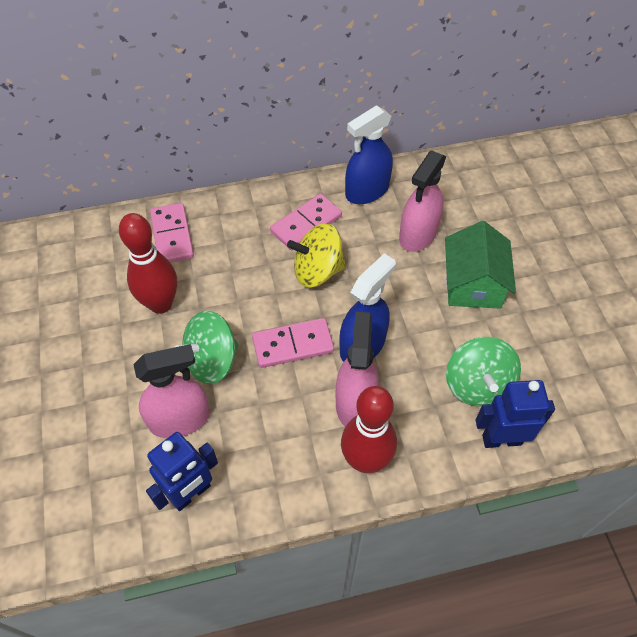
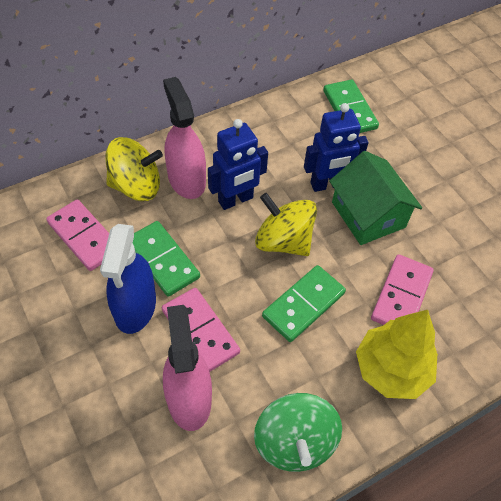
blue spray bottle: 2 -> 1
green domino: 0 -> 3
green spinning top: 2 -> 1
pink spray bottle: 3 -> 2
red bowling pin: 2 -> 0
yellow spinning top: 1 -> 2
yellow tree: 0 -> 1

